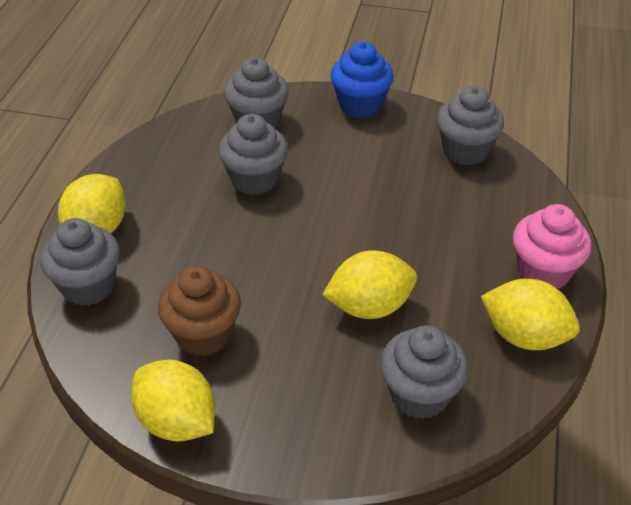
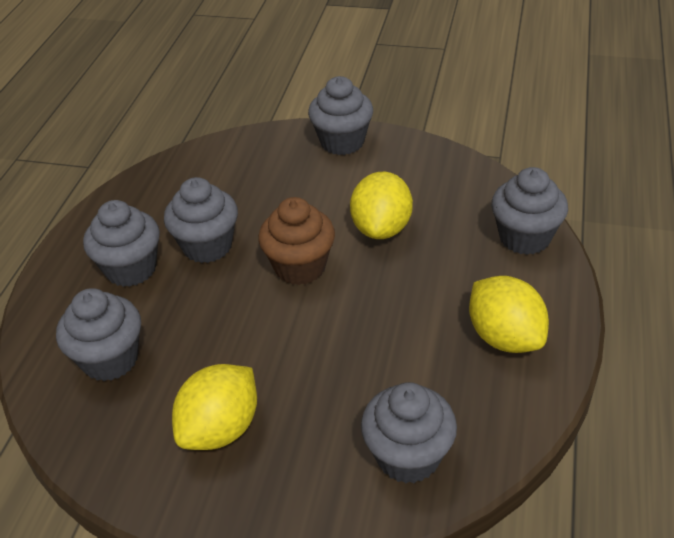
blue cupcake: 1 -> 0
grey cupcake: 5 -> 6
pink cupcake: 1 -> 0
yellow lemon: 4 -> 3

